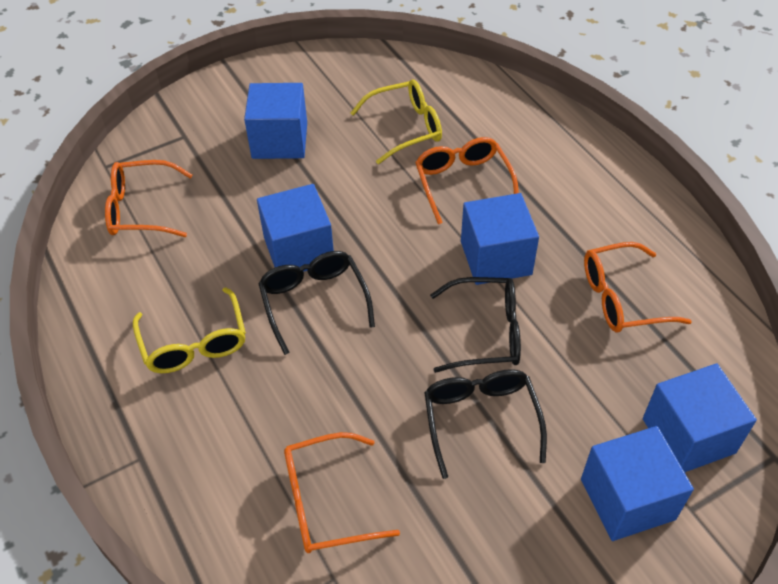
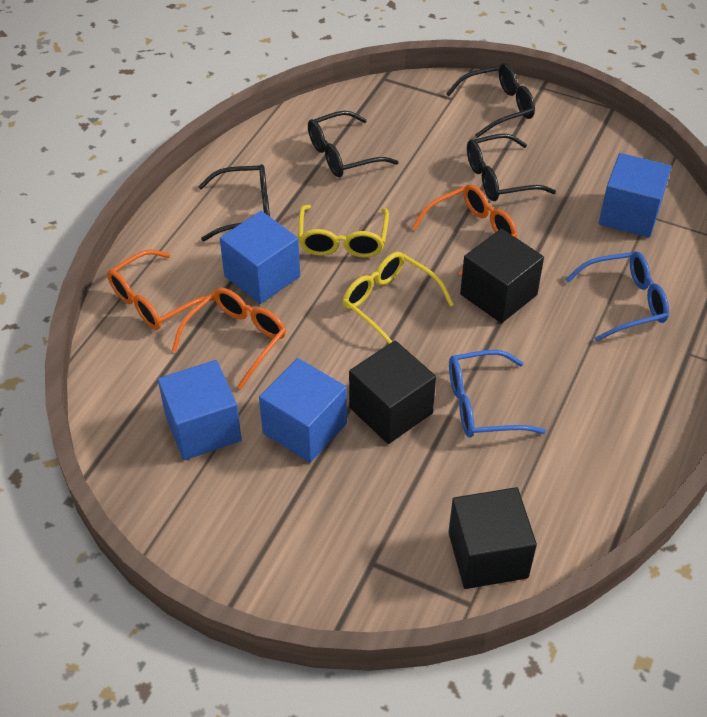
black cube: 0 -> 3
black glasses: 3 -> 4
blue cube: 5 -> 4
blue glasses: 0 -> 2
orange glasses: 4 -> 3

